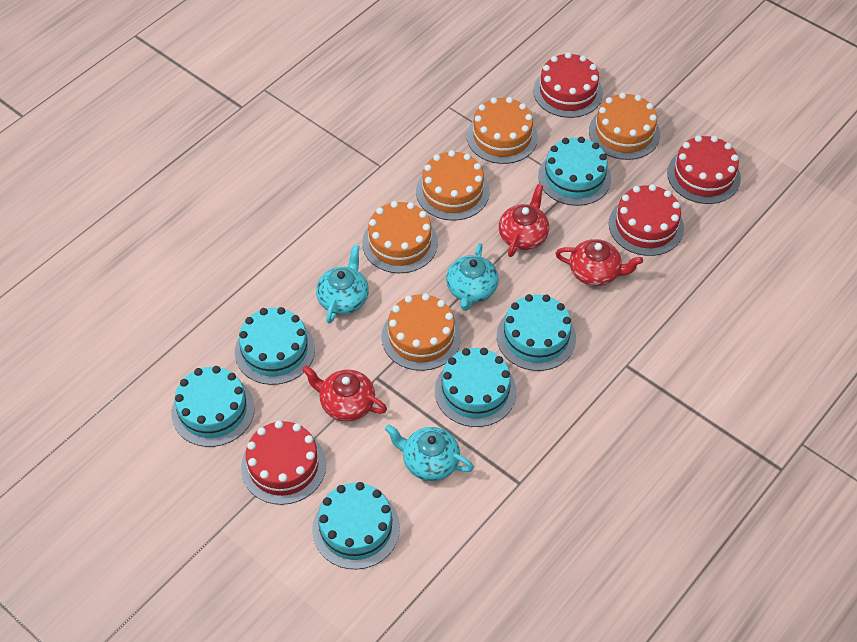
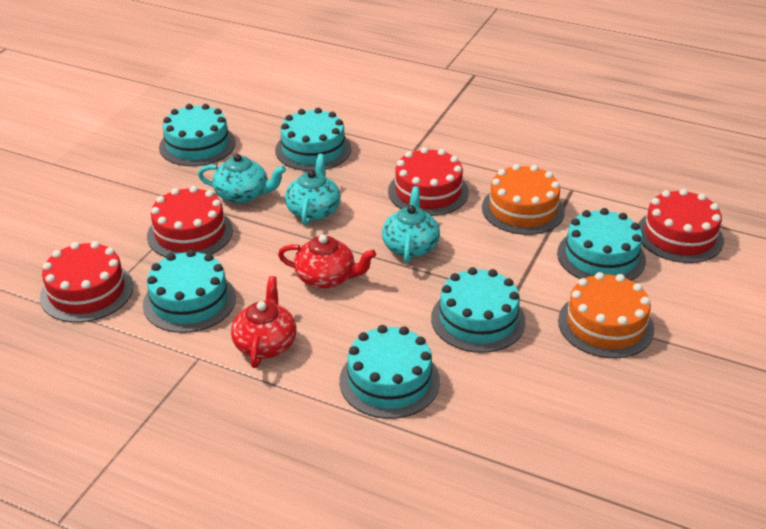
orange cake: 5 -> 2
red teapot: 3 -> 2

